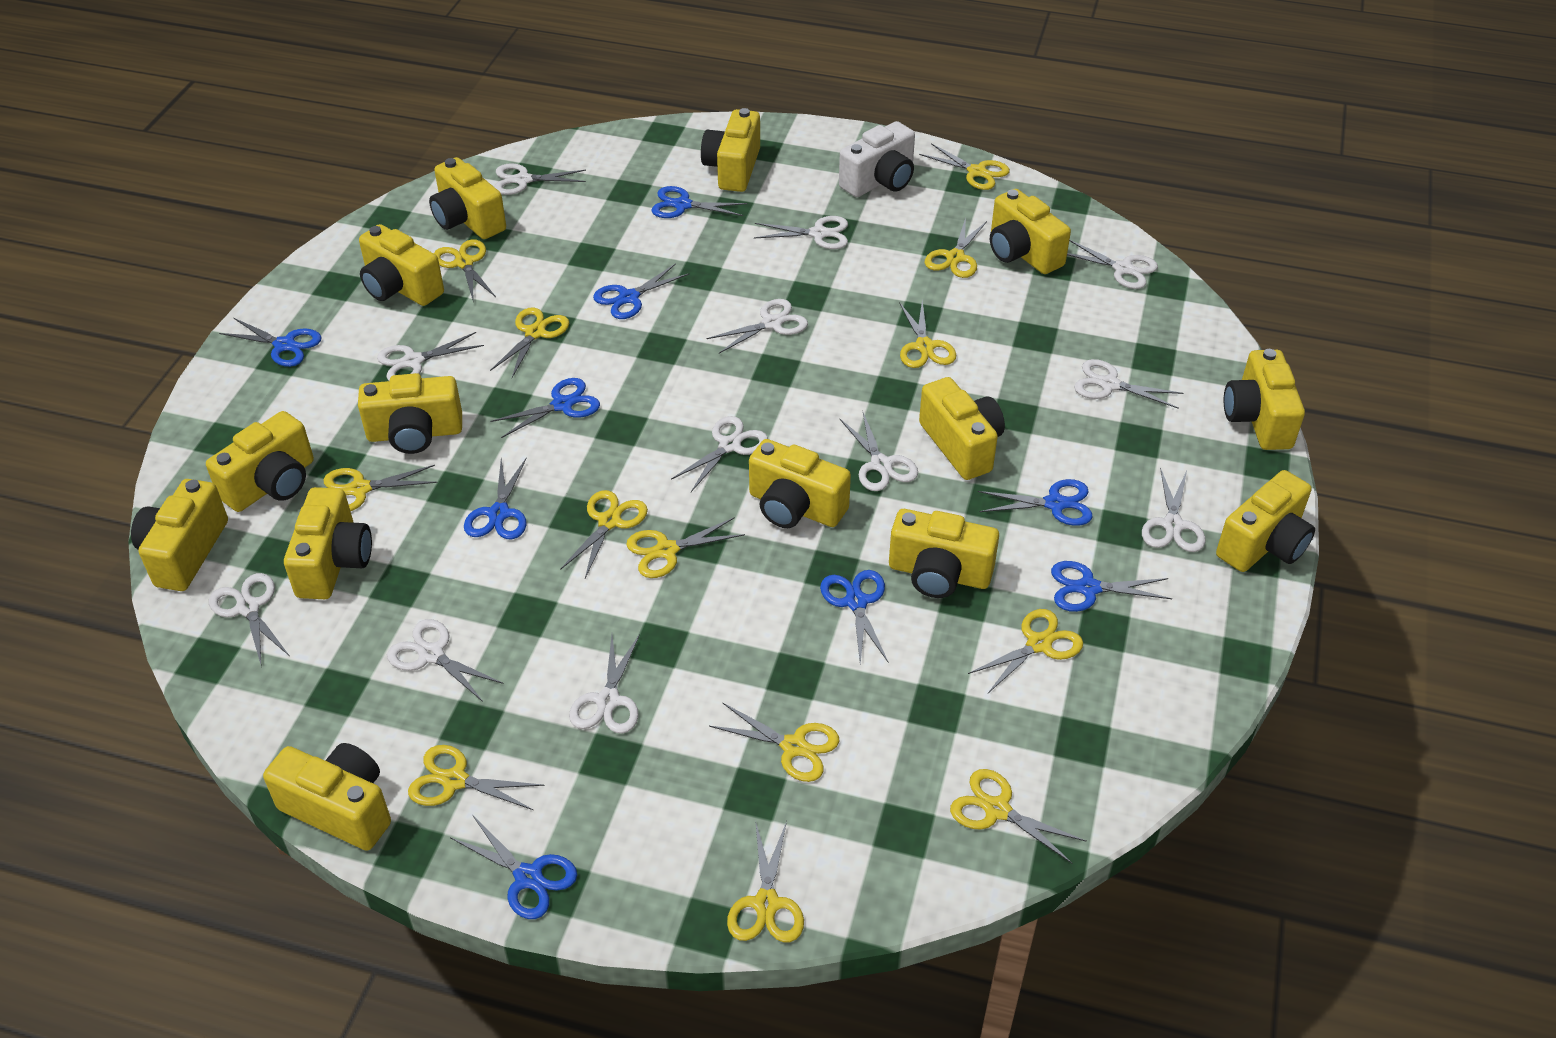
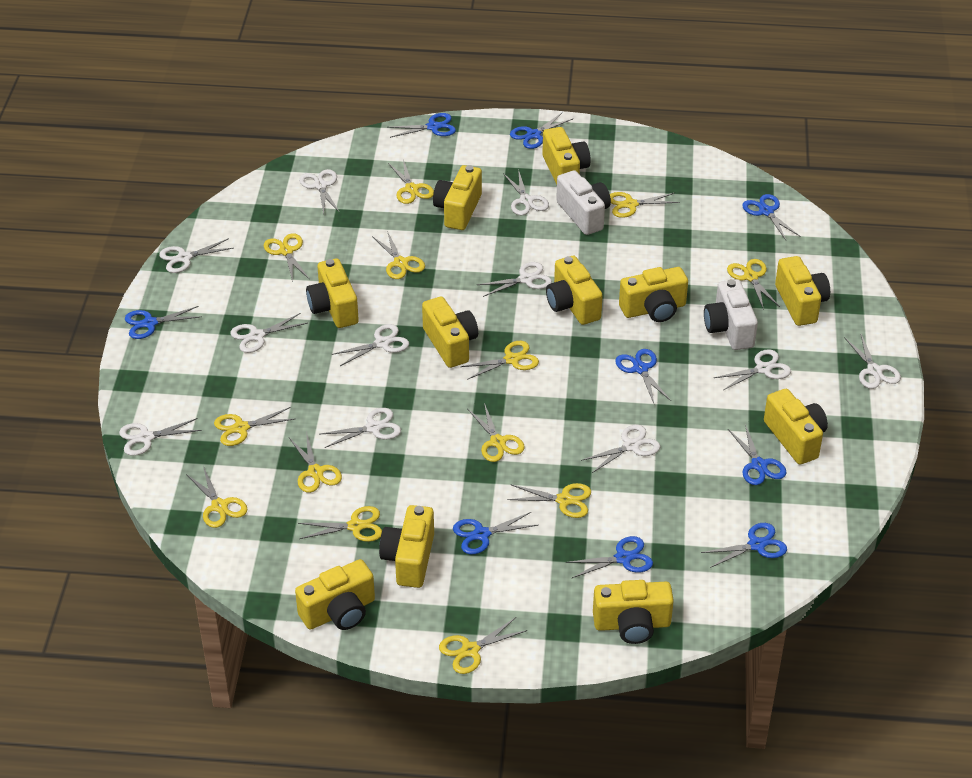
white camera: 1 -> 2
white scissors: 12 -> 11
yellow camera: 14 -> 11

